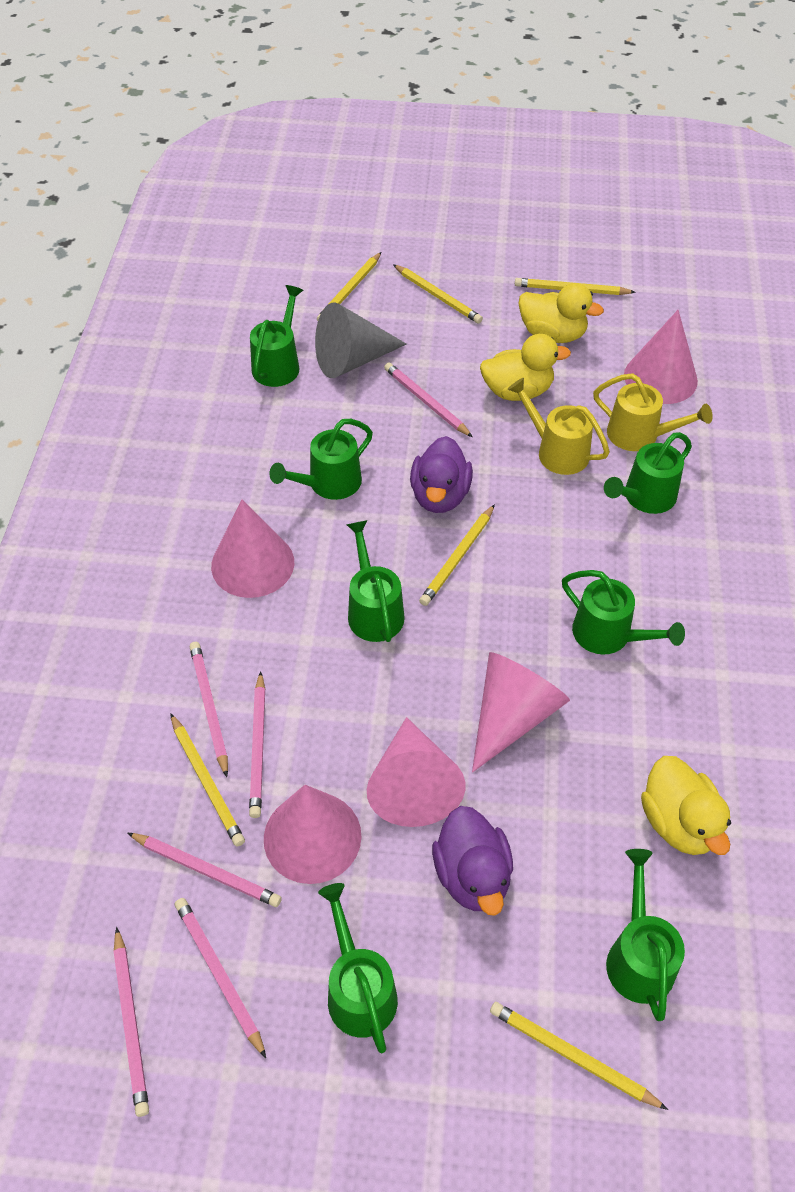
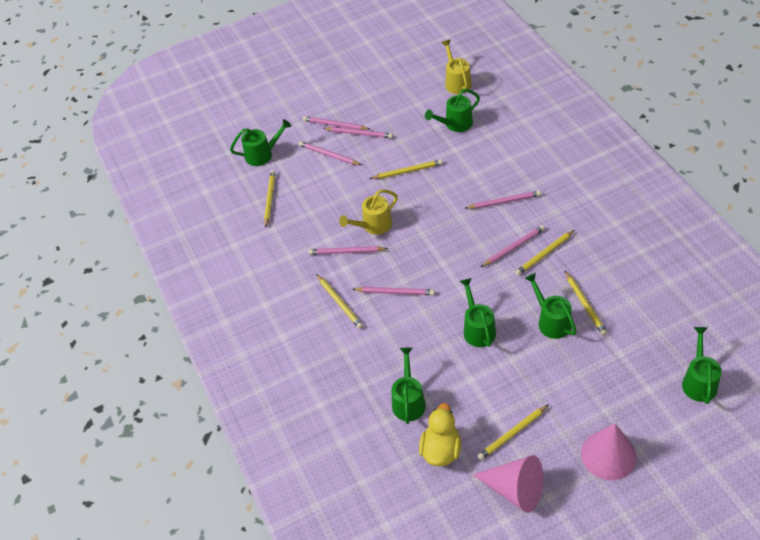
green watering can: 7 -> 6
grey cone: 1 -> 0
pink cone: 5 -> 2
pink pencil: 6 -> 7
purple duck: 2 -> 0
yellow duck: 3 -> 1

